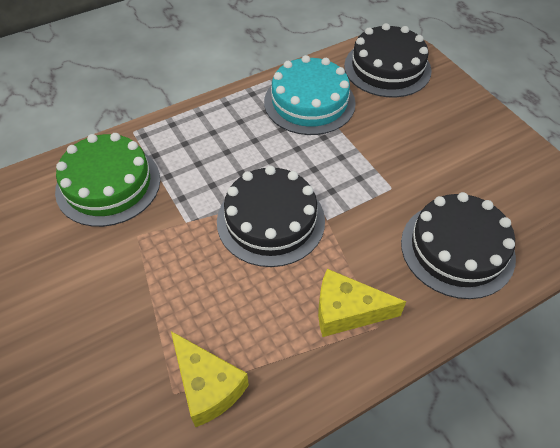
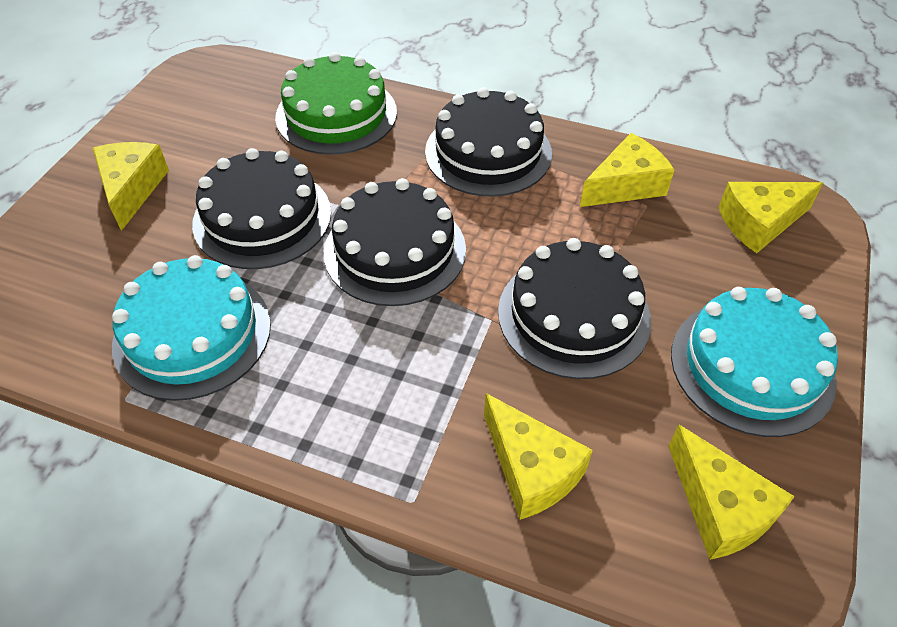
black cake: 3 -> 4
turquoise cake: 1 -> 2
yellow cheese: 2 -> 5

